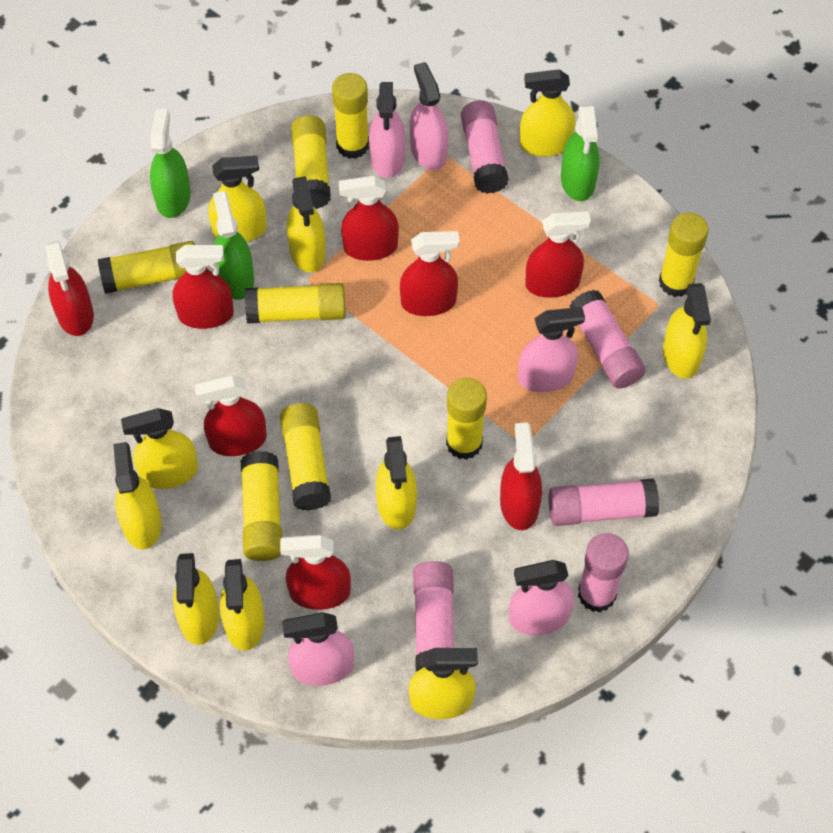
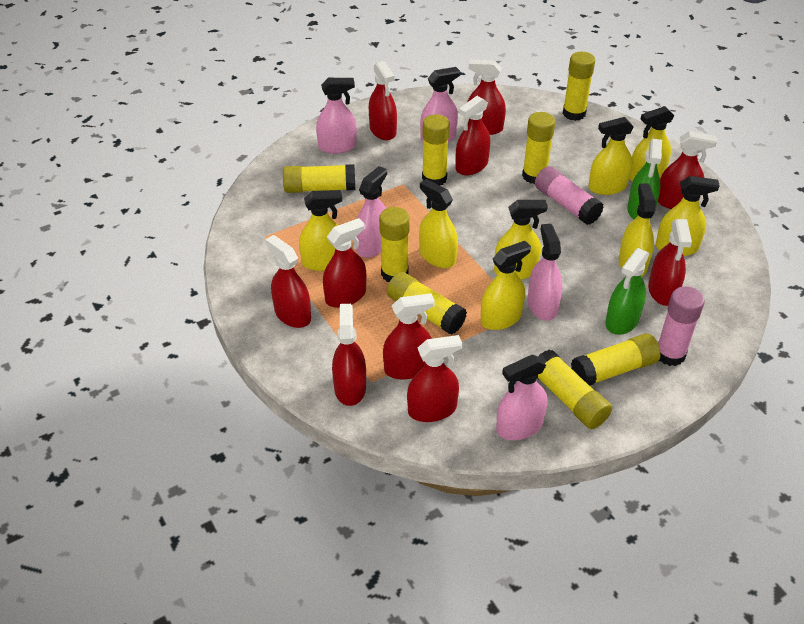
green spray bottle: 3 -> 2
pink glue stick: 5 -> 2
red spray bottle: 8 -> 10
yellow spray bottle: 10 -> 8

